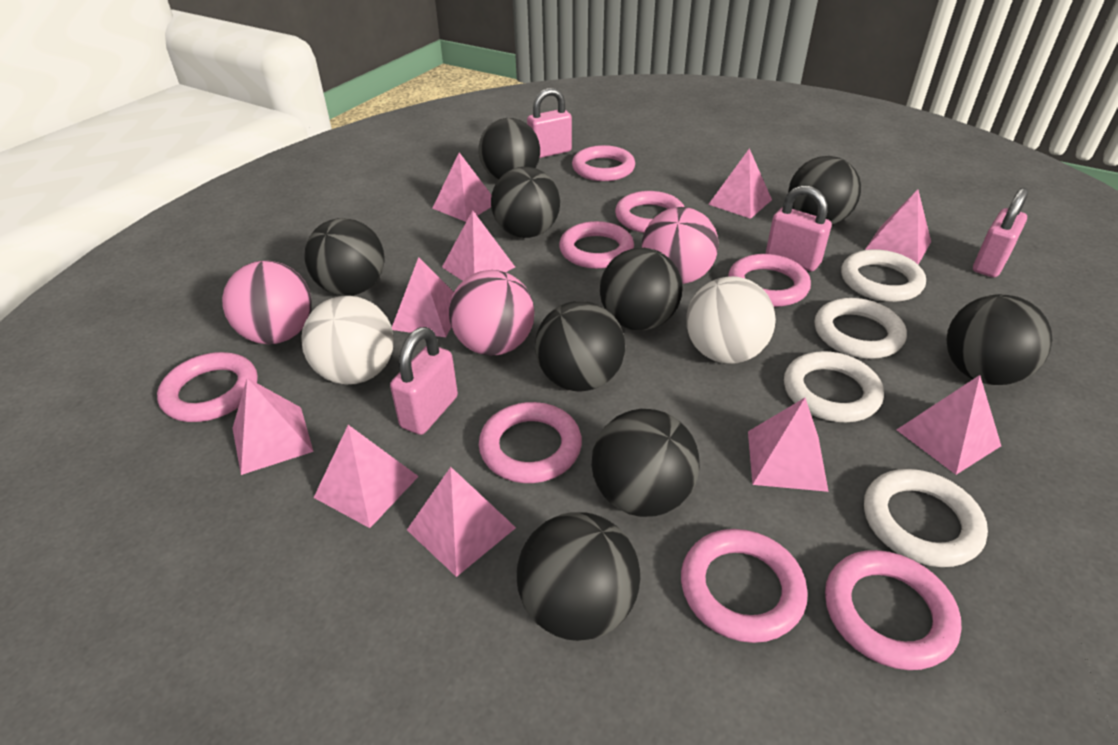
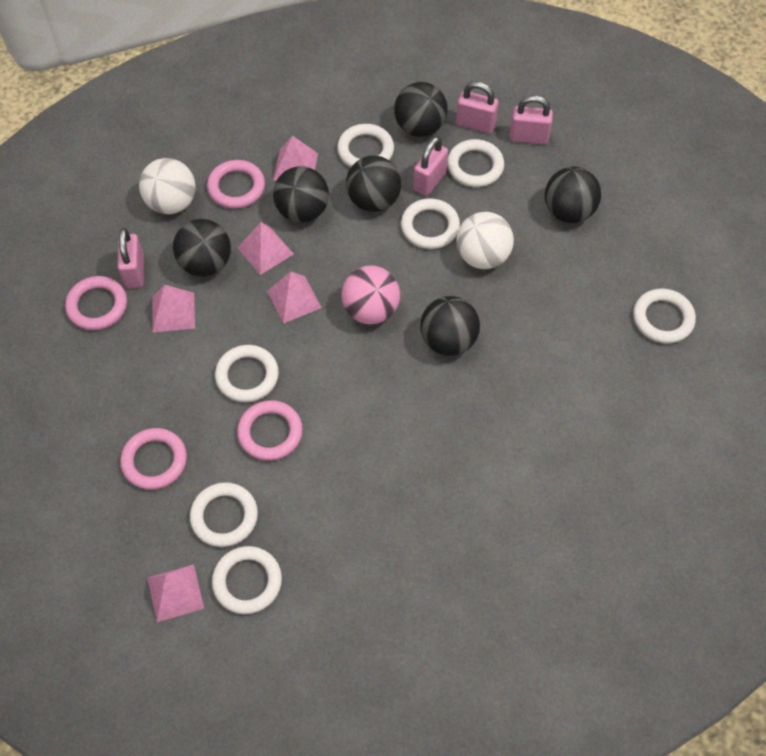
black ball: 9 -> 6
pink ball: 3 -> 1
pink pyramid: 10 -> 5
pink ring: 8 -> 4
white ring: 4 -> 7

